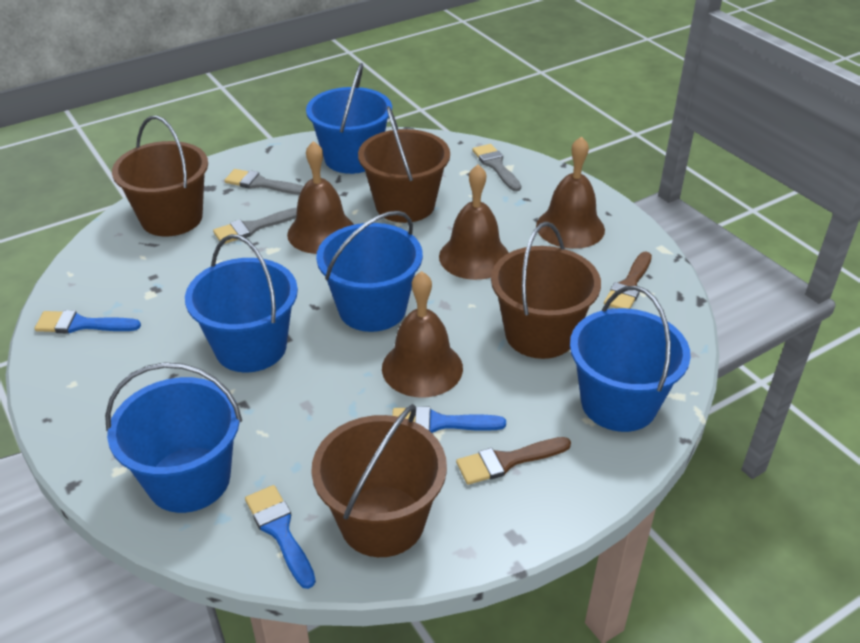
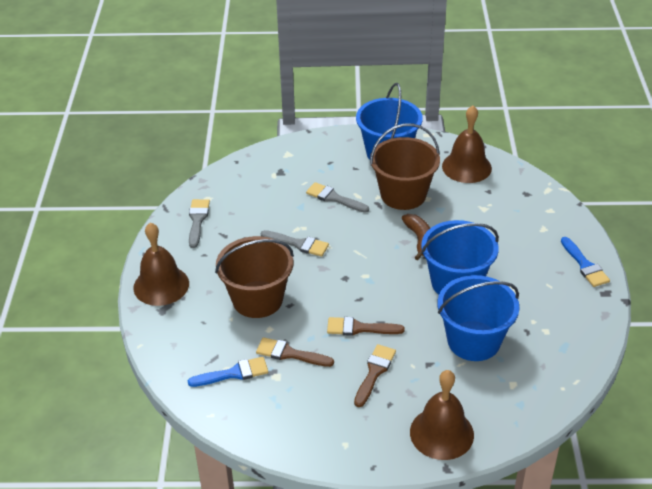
blue brush: 3 -> 2
blue bucket: 5 -> 3
brown banana: 0 -> 1
brown bell: 4 -> 3
brown brush: 2 -> 3
brown bucket: 4 -> 2

